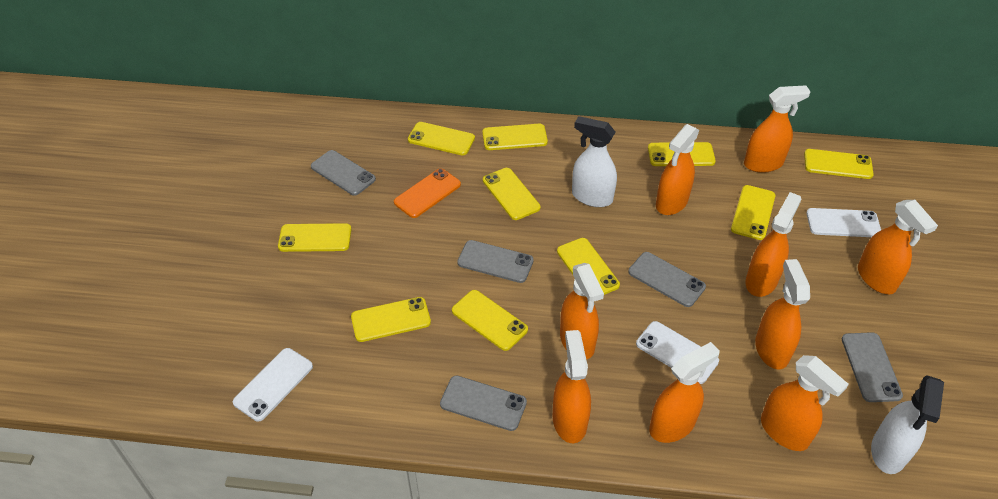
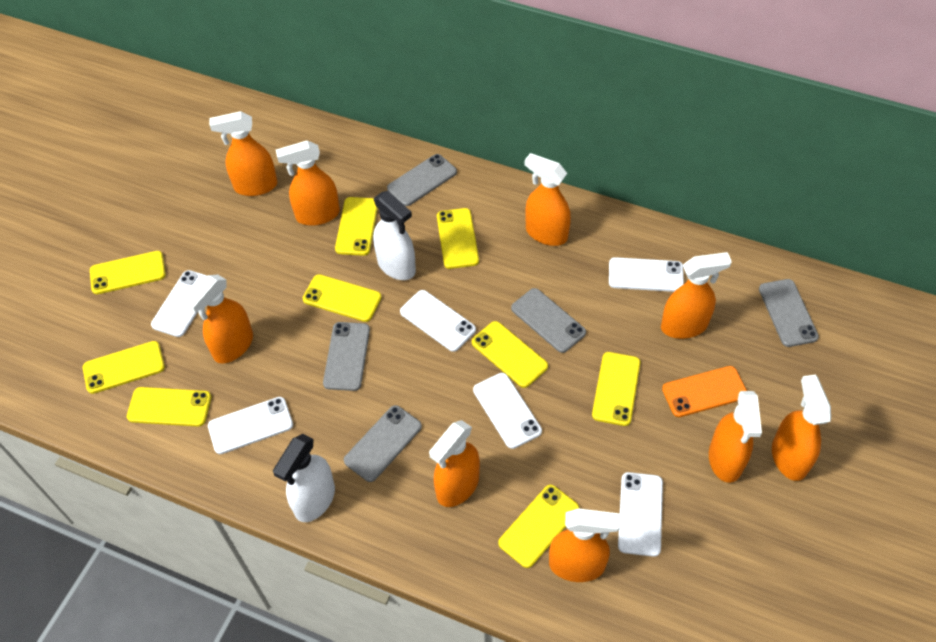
white phone: 3 -> 6
yellow phone: 10 -> 9

